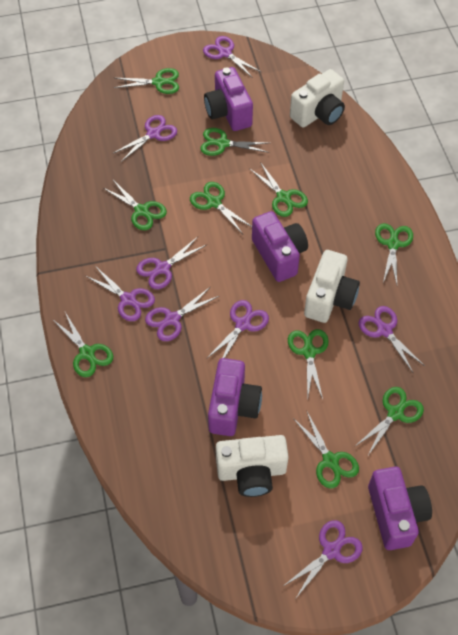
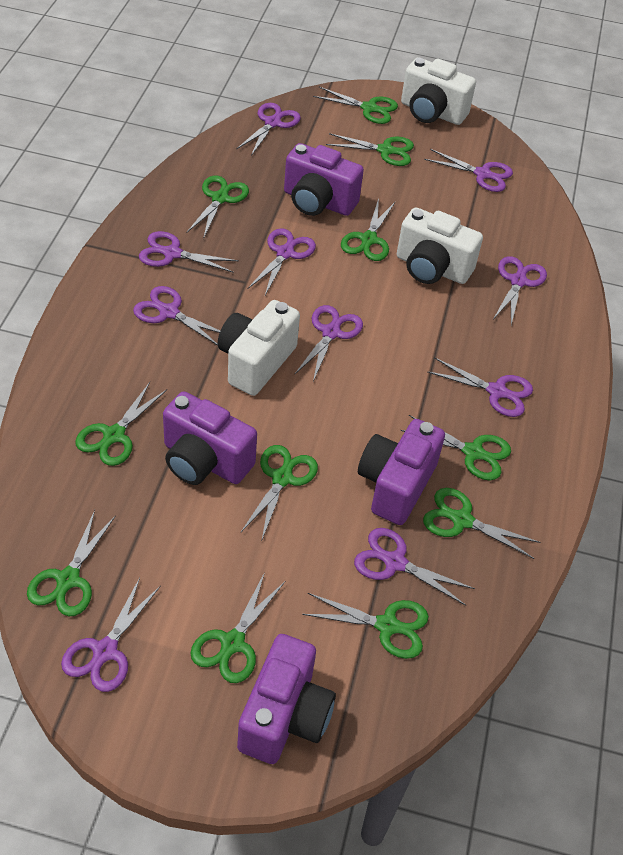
green scissors: 10 -> 11
purple scissors: 8 -> 10

